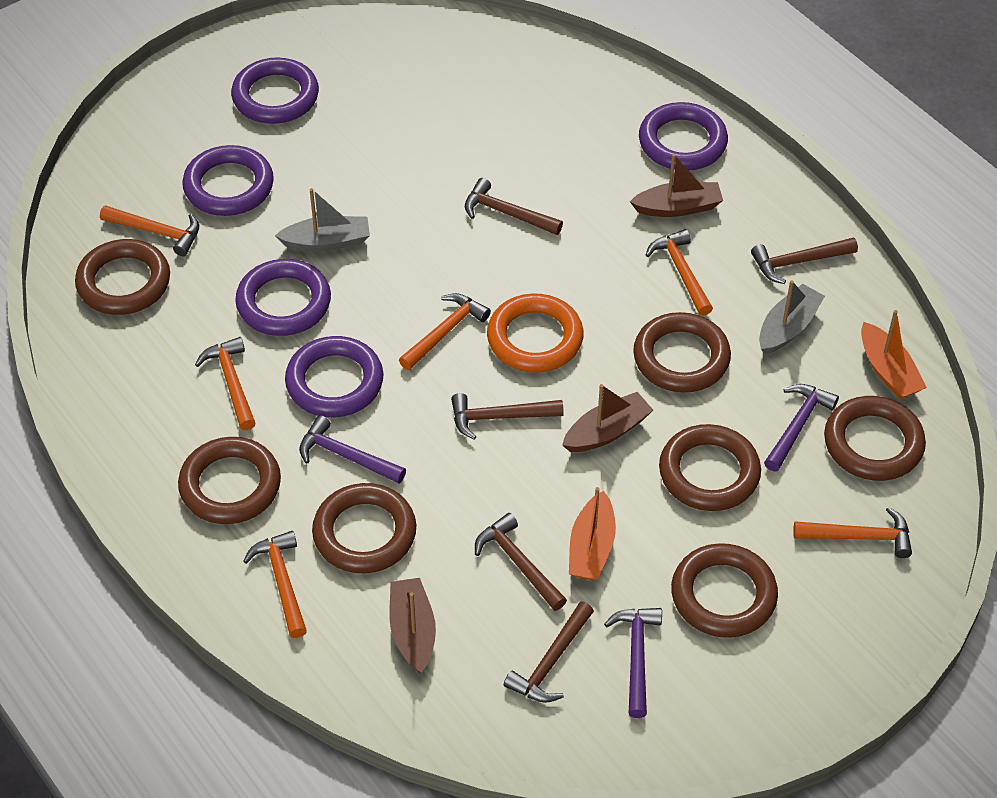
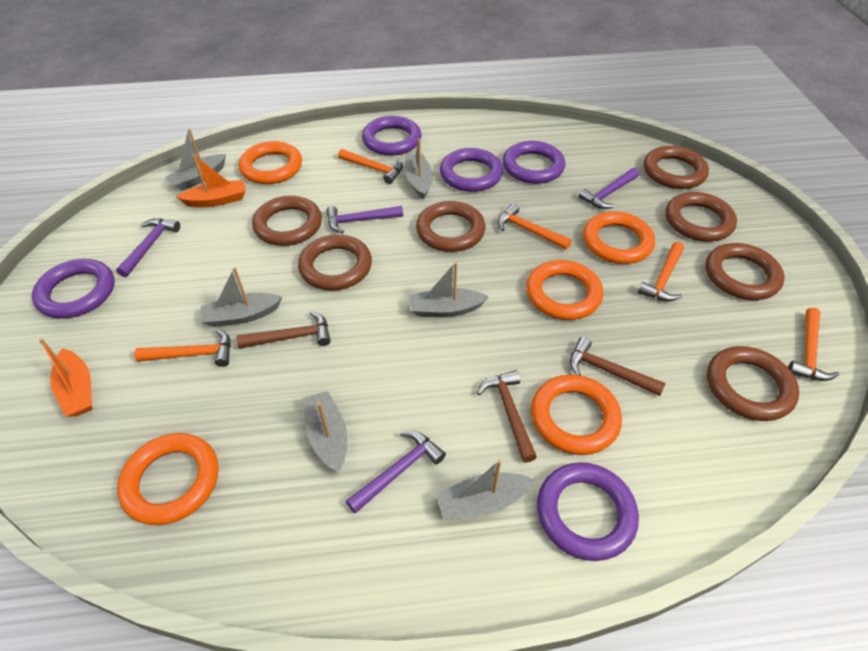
brown boat: 3 -> 0
brown hammer: 5 -> 3
grey boat: 2 -> 6
orange hammer: 6 -> 5
orange ring: 1 -> 5
purple hammer: 3 -> 4

